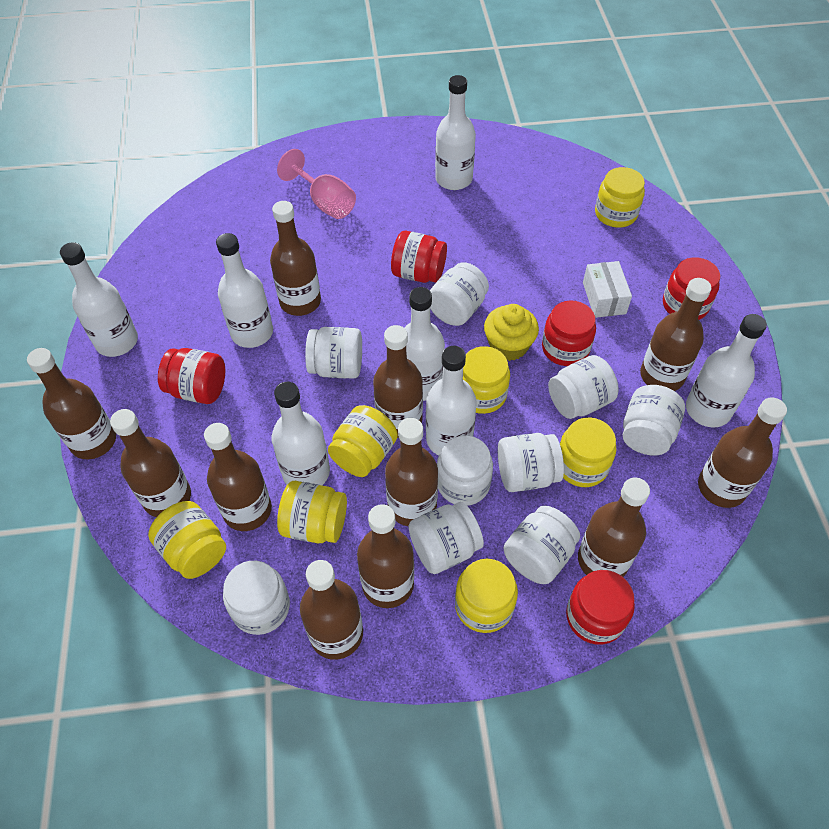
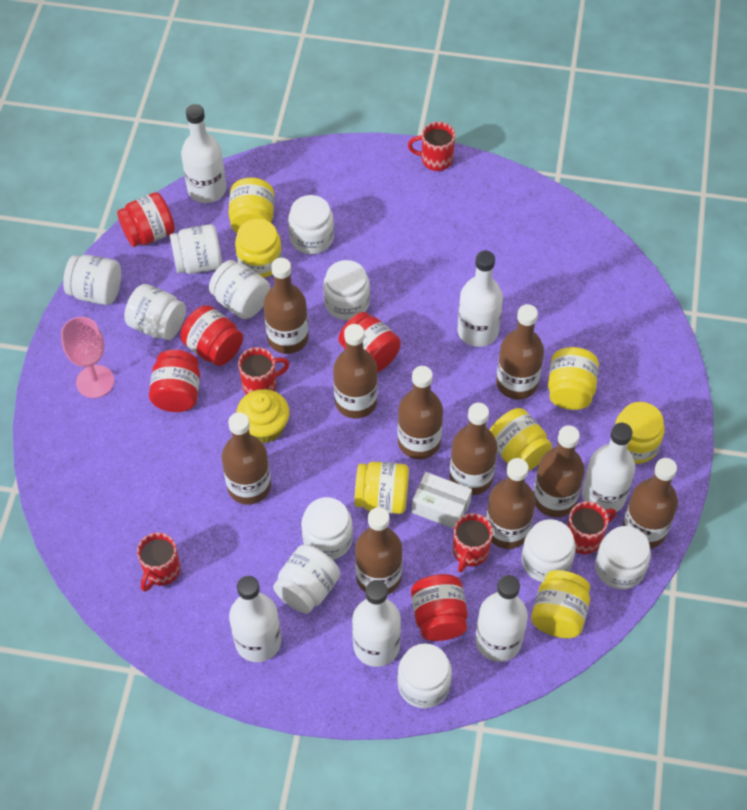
brown bottle: 11 -> 10
red mug: 0 -> 5
white bottle: 7 -> 6
white jar: 9 -> 11

